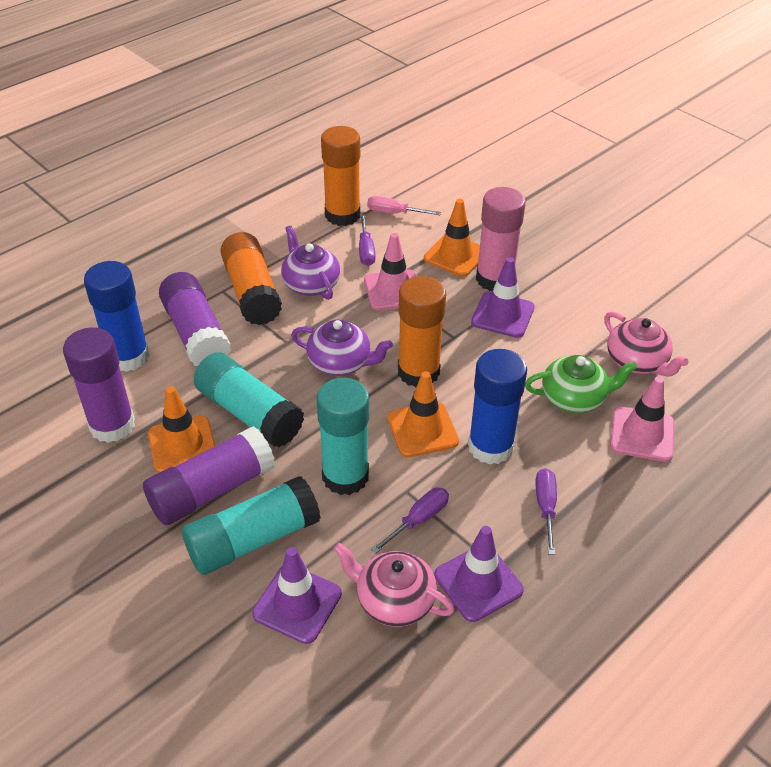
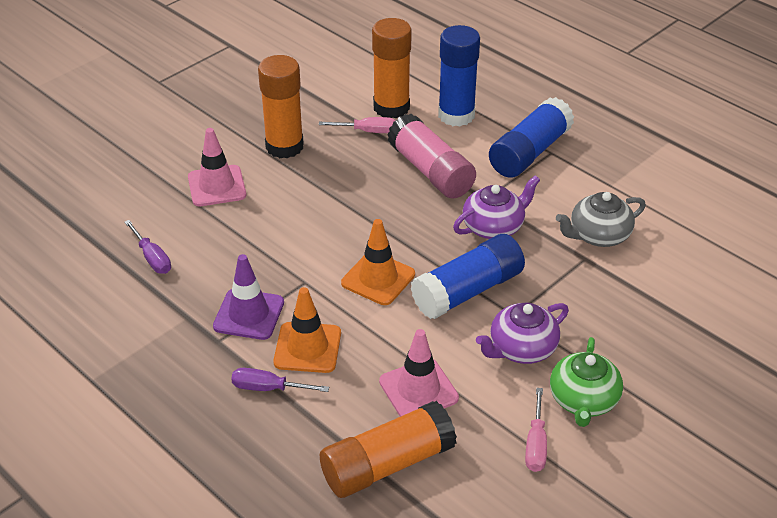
blue glue stick: 2 -> 3
grey teapot: 0 -> 1
orange traffic cone: 3 -> 2
pink screwdriver: 1 -> 2
pink teapot: 2 -> 0
purple glue stick: 3 -> 0
purple screwdriver: 3 -> 2
purple traffic cone: 3 -> 1
turquoise glue stick: 3 -> 0

